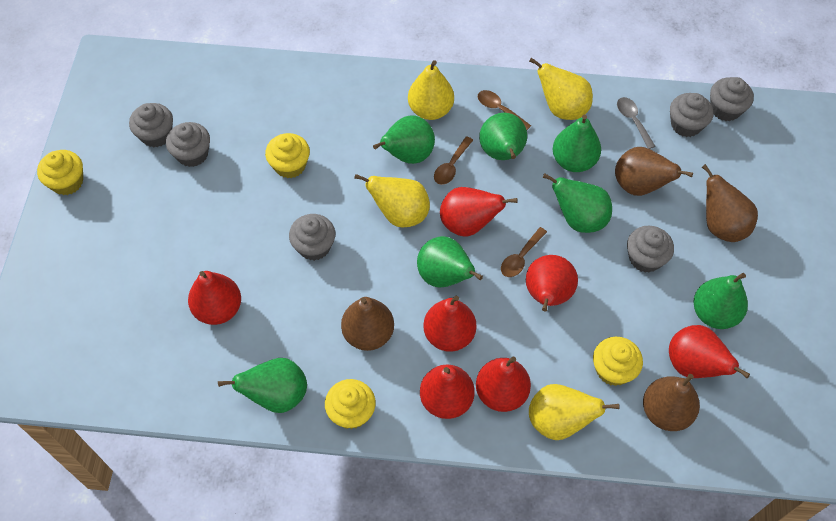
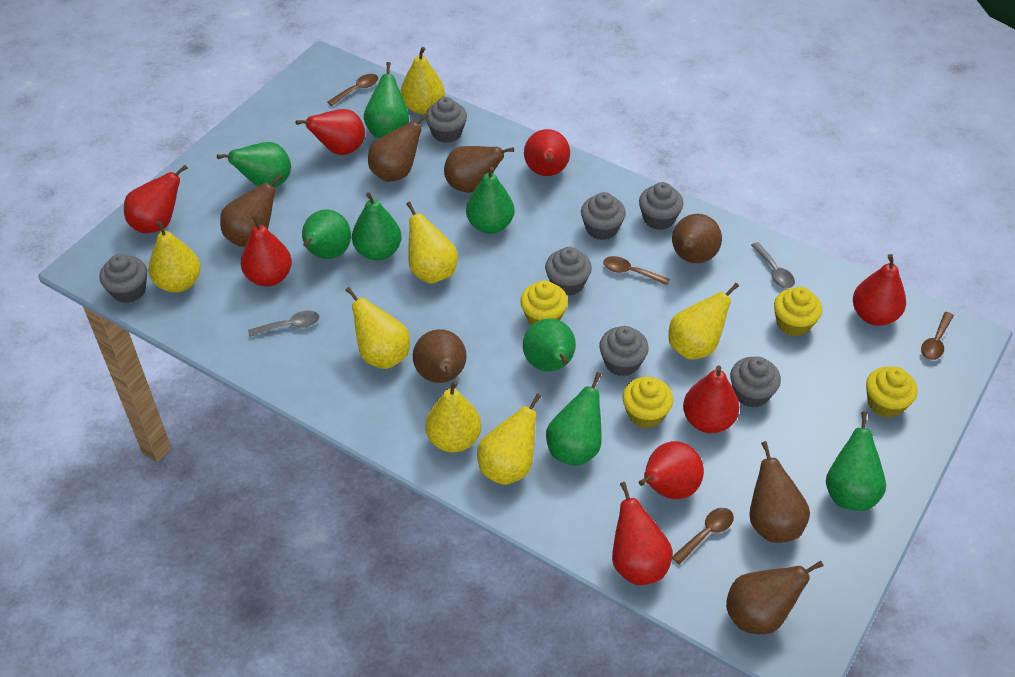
brown pear: 4 -> 7
brown spoon: 3 -> 4
green pear: 7 -> 8
grey cupcake: 6 -> 7
grey spoon: 1 -> 2
red pear: 7 -> 8
yellow pear: 4 -> 7

